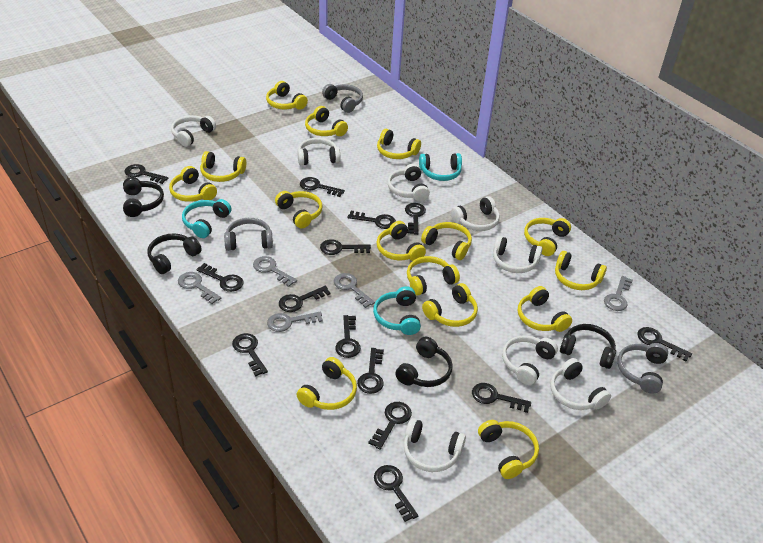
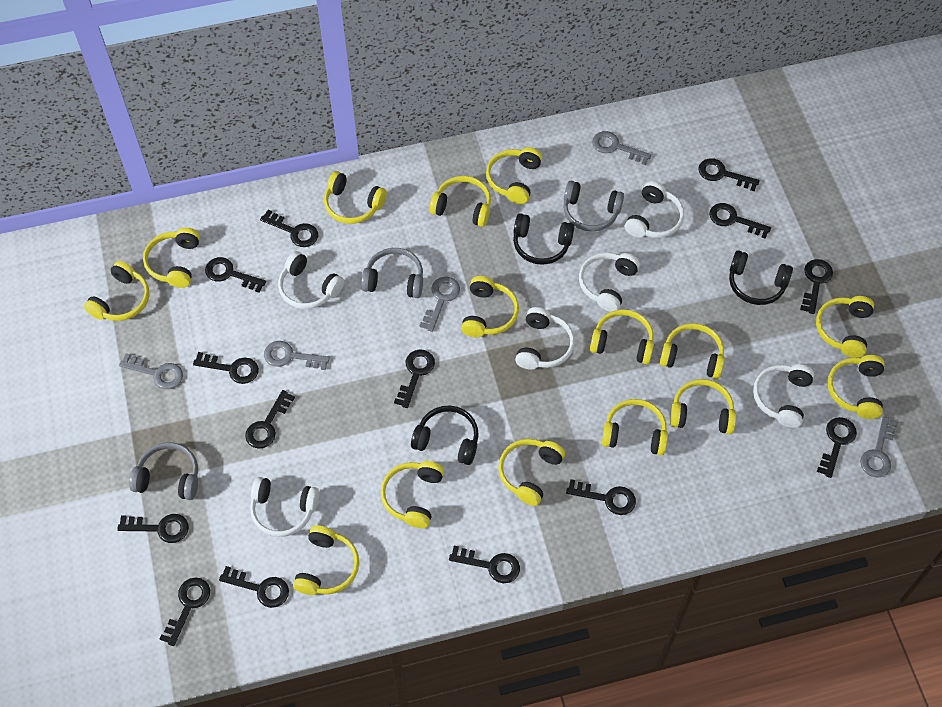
black headphones: 4 -> 3
turquoise headphones: 3 -> 0
white headphones: 8 -> 6

